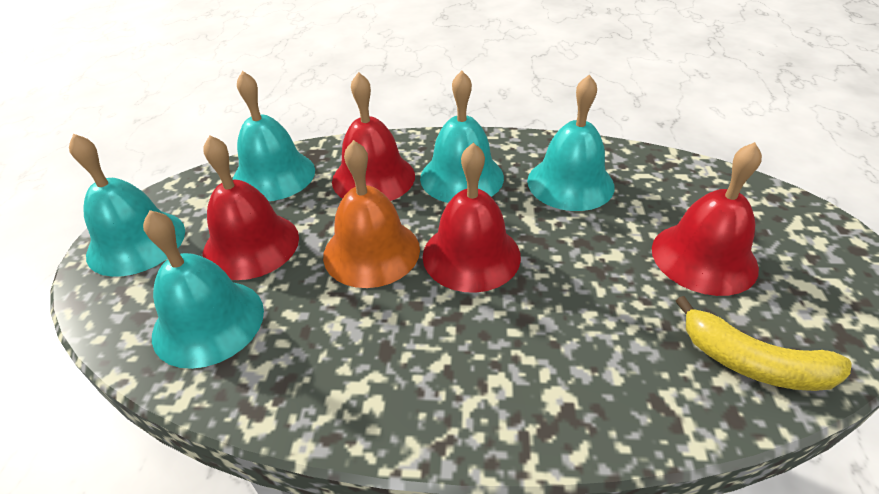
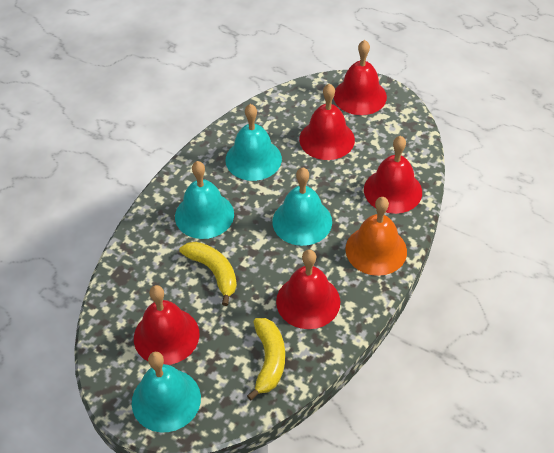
red bell: 4 -> 5
turquoise bell: 5 -> 4
yellow banana: 1 -> 2

